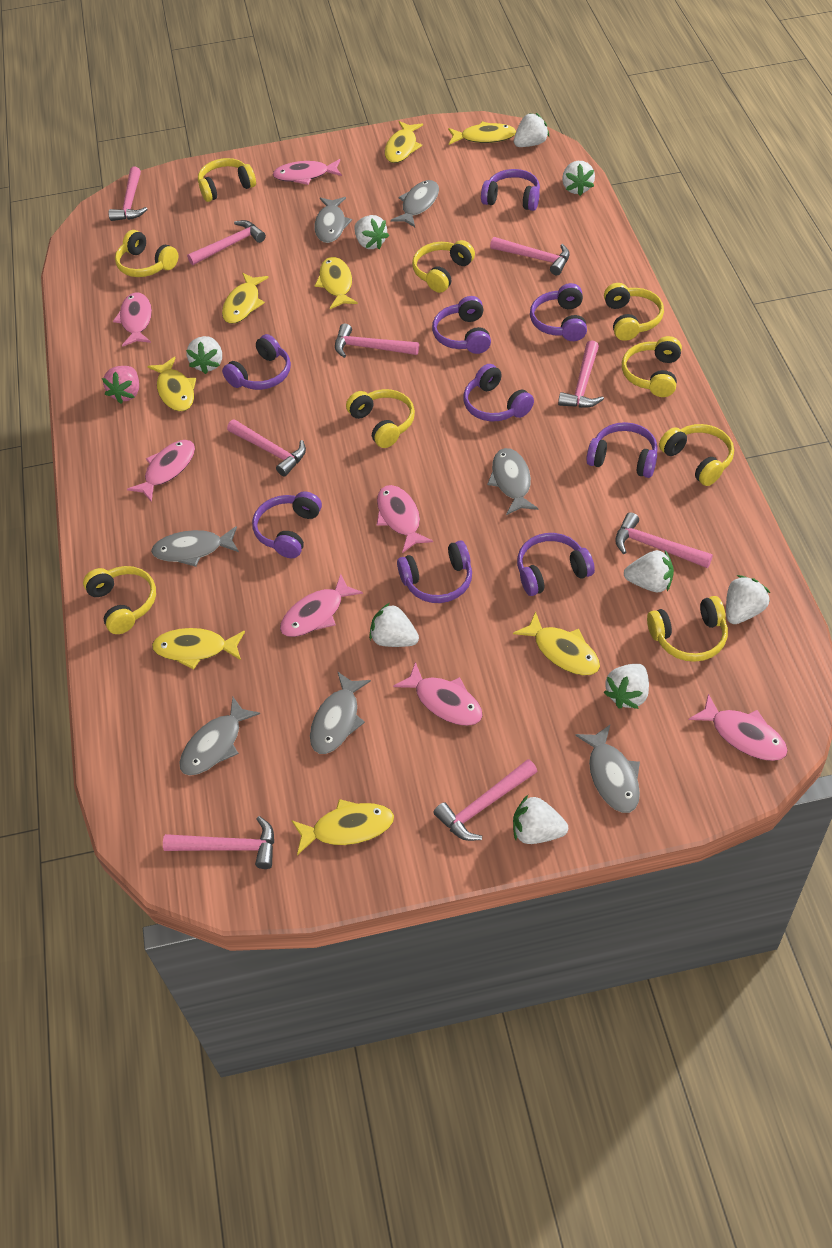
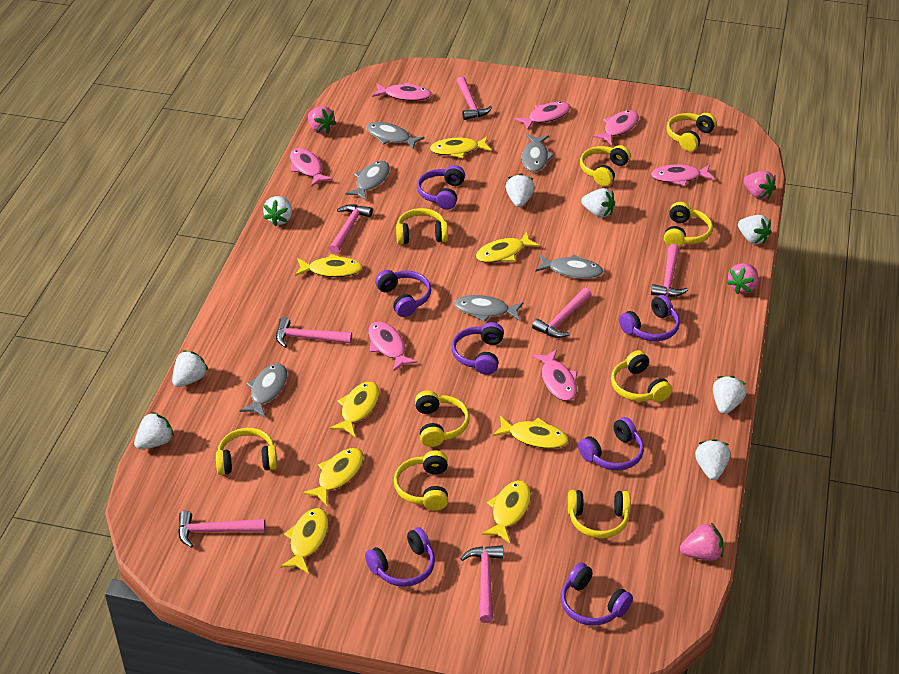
grey fish: 7 -> 6
pink hammer: 9 -> 7
pink strawberry: 1 -> 4
purple headphones: 9 -> 7
white strawberry: 9 -> 8

